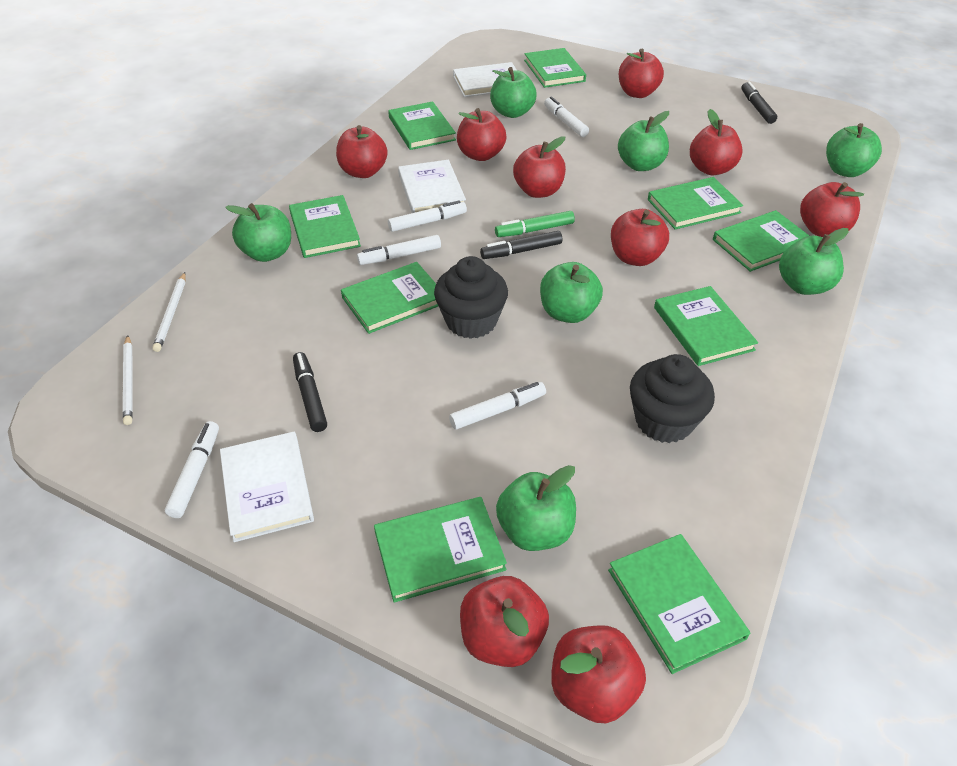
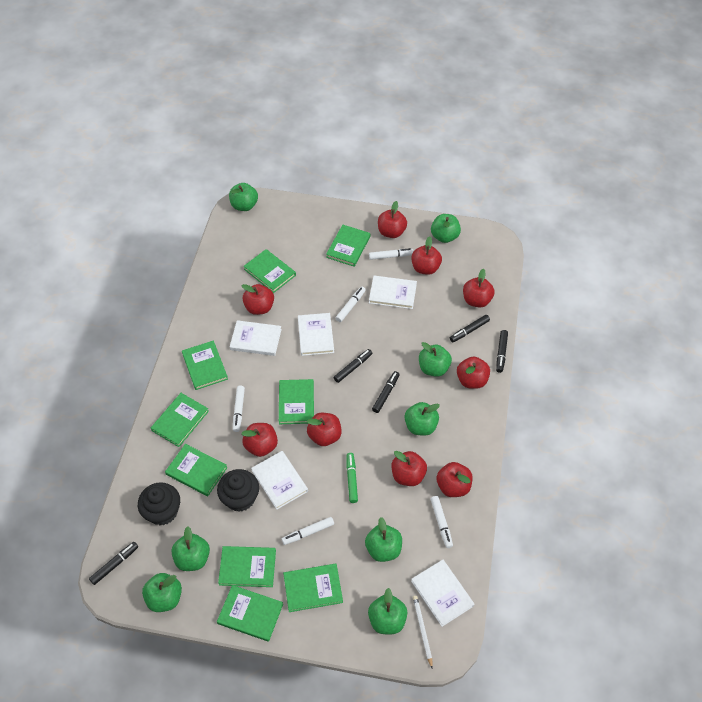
black marker: 3 -> 5
green apple: 7 -> 8
white book: 3 -> 5
white pencil: 2 -> 1

